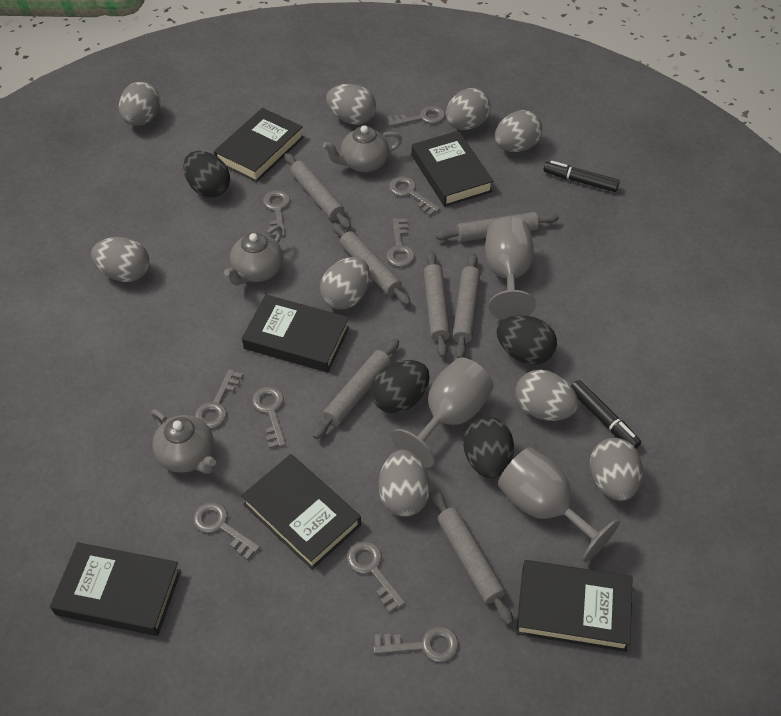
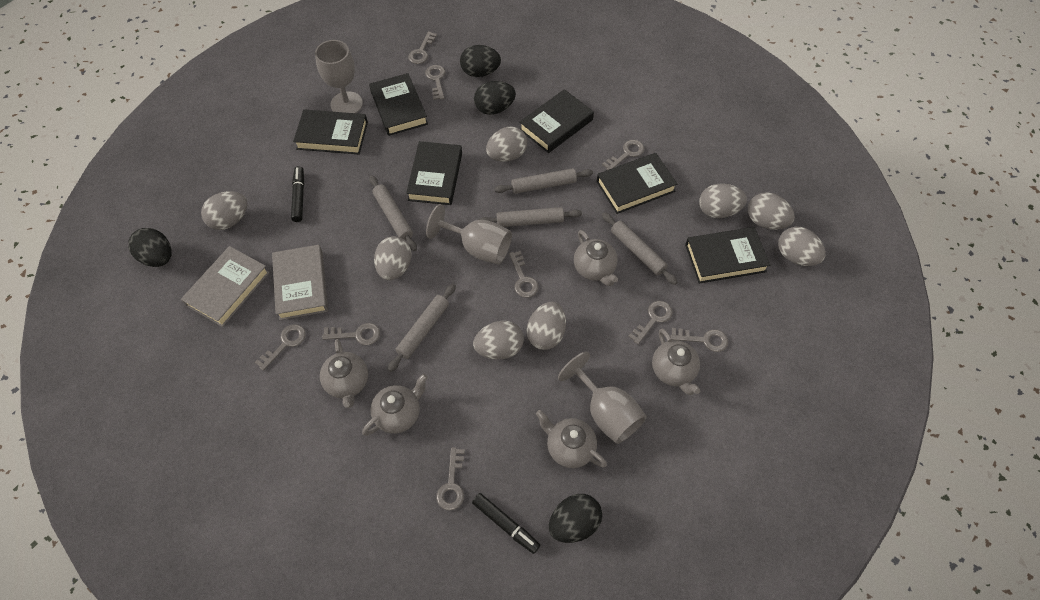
grey book: 0 -> 2
grey egg: 9 -> 8
grey rolling pin: 7 -> 5
grey teapot: 3 -> 5

